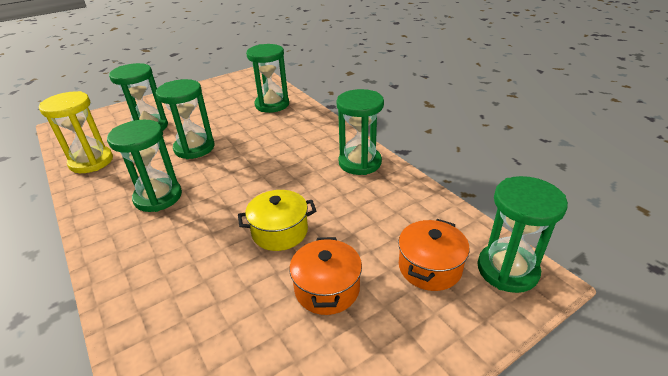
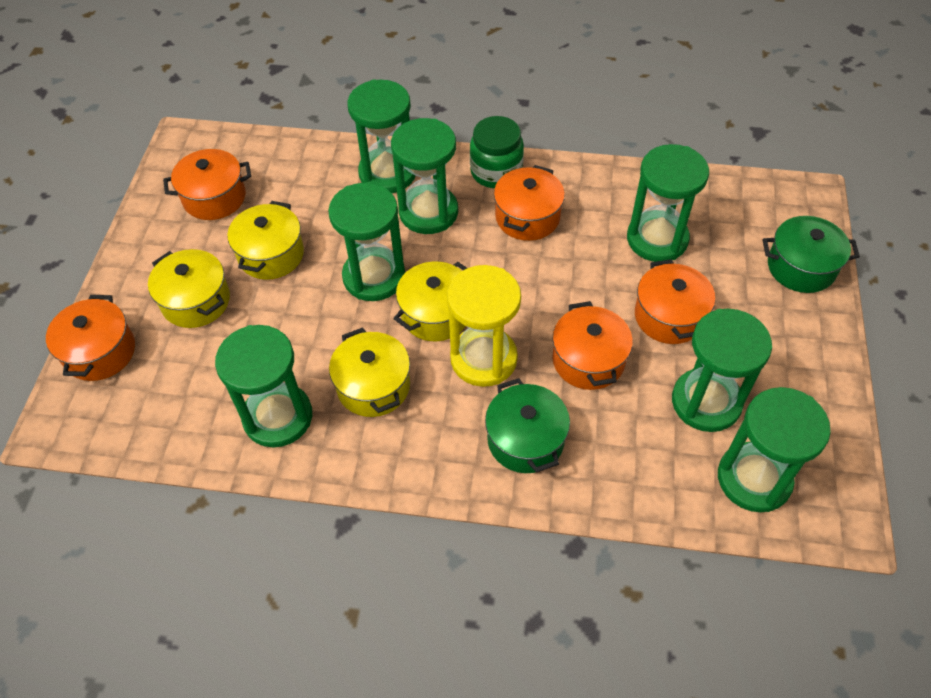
green hourglass: 6 -> 7
green jar: 0 -> 1
green pot: 0 -> 2
orange pot: 2 -> 5
yellow pot: 1 -> 4

